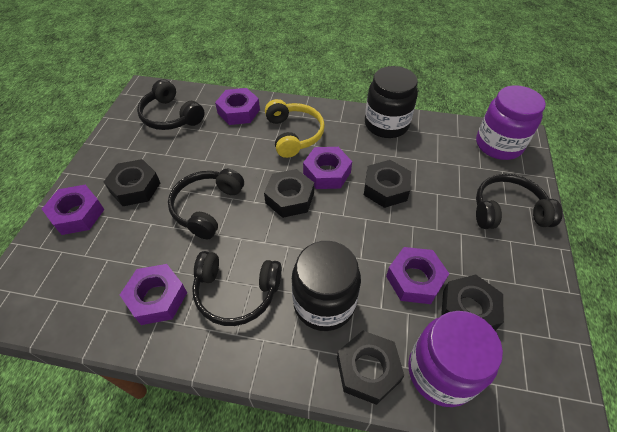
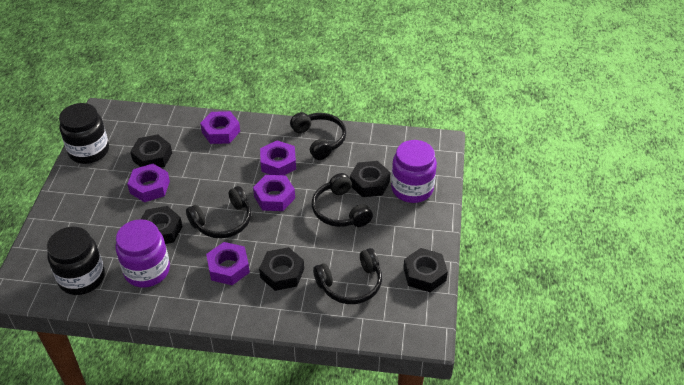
yellow headphones: 1 -> 0

